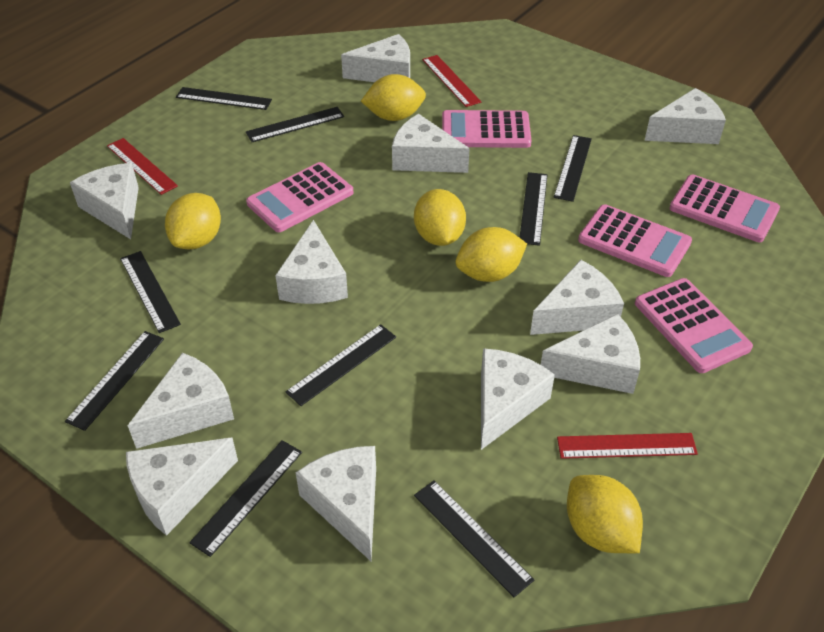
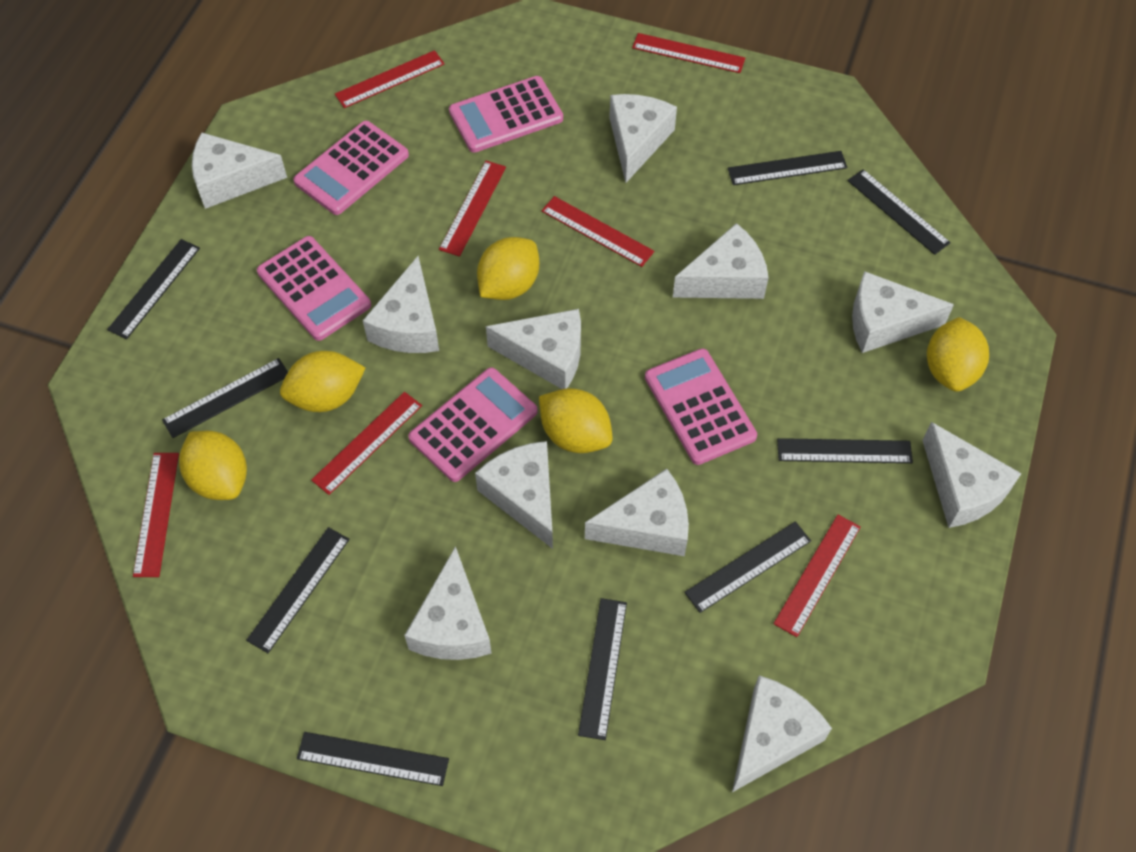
red ruler: 3 -> 7

